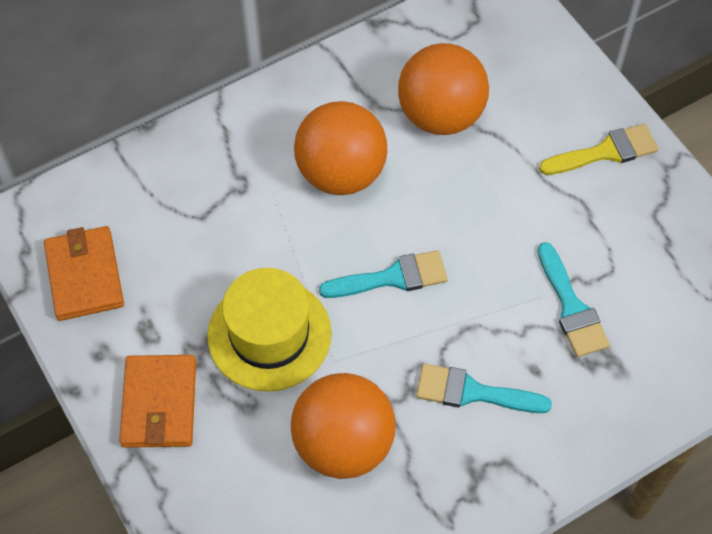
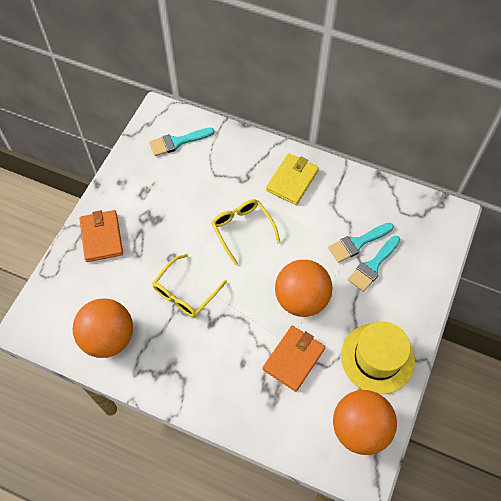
yellow brush: 1 -> 0
yellow glasses: 0 -> 2
yellow wallet: 0 -> 1

